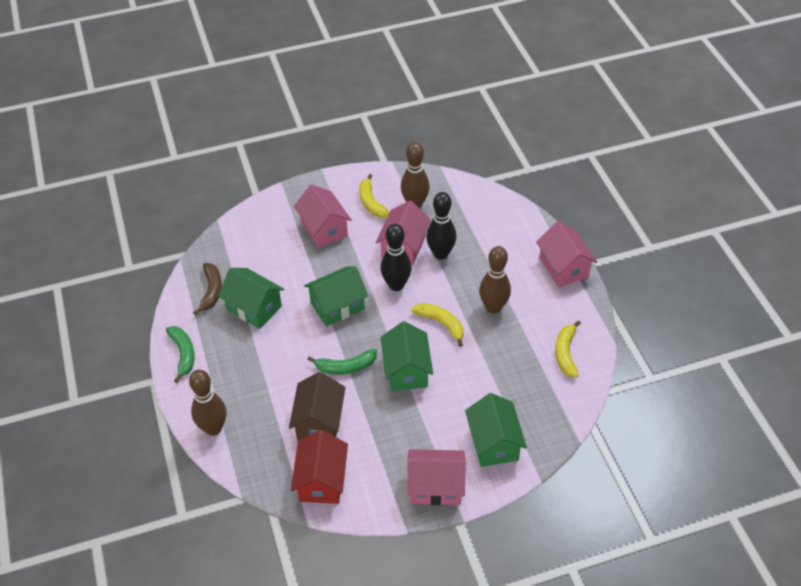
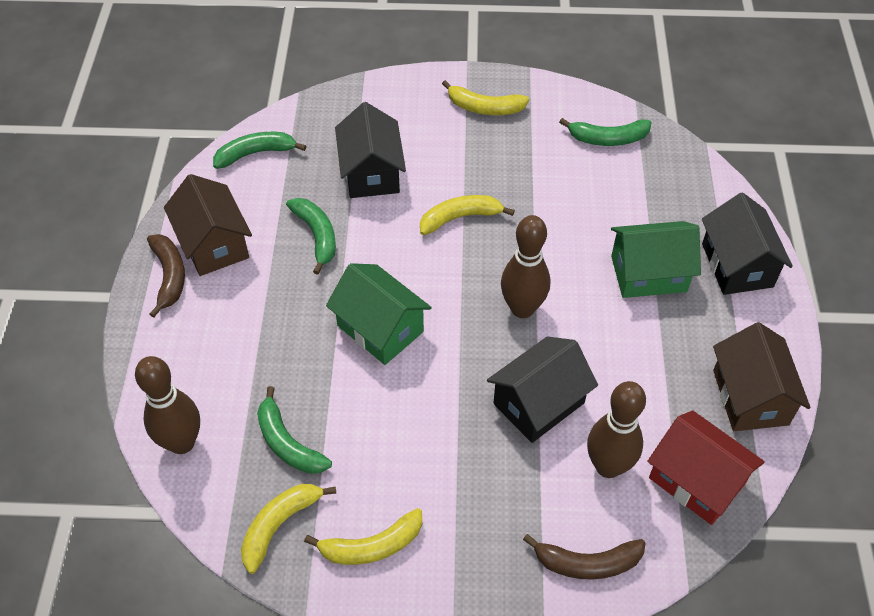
black bowling pin: 2 -> 0
black house: 0 -> 3
brown banana: 1 -> 2
brown house: 1 -> 2
green banana: 2 -> 4
green house: 4 -> 2
pink house: 4 -> 0
yellow banana: 3 -> 4

